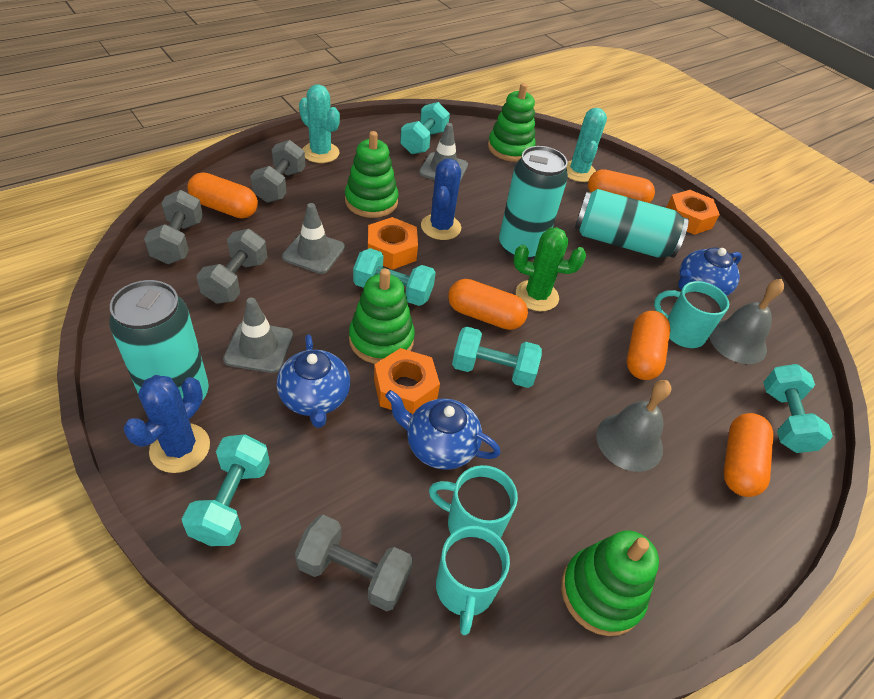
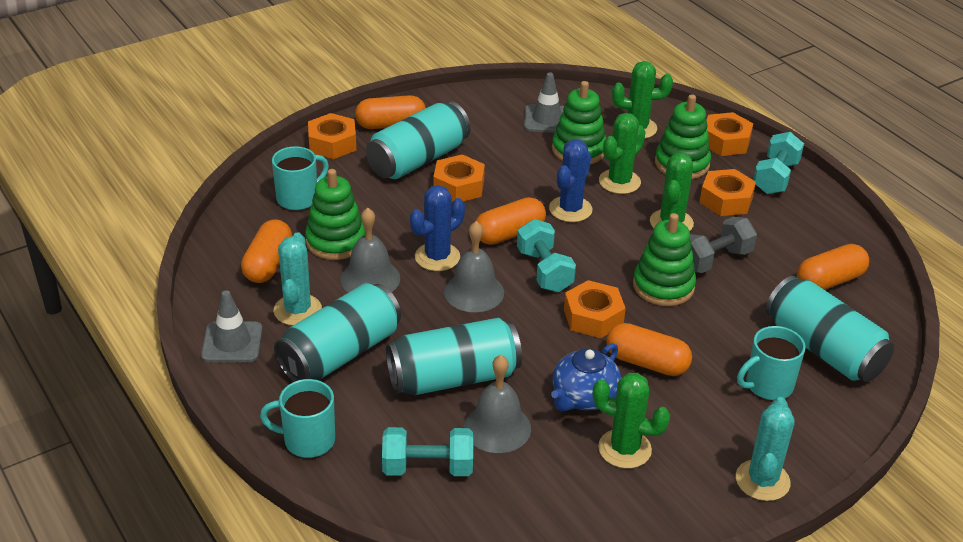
blue teapot: 3 -> 1
green cactus: 1 -> 4
grey bell: 2 -> 3
grey dumbbell: 4 -> 1
grey traffic cone: 3 -> 2
orange nut: 3 -> 5
turquoise can: 3 -> 4
turquoise dumbbell: 5 -> 3

